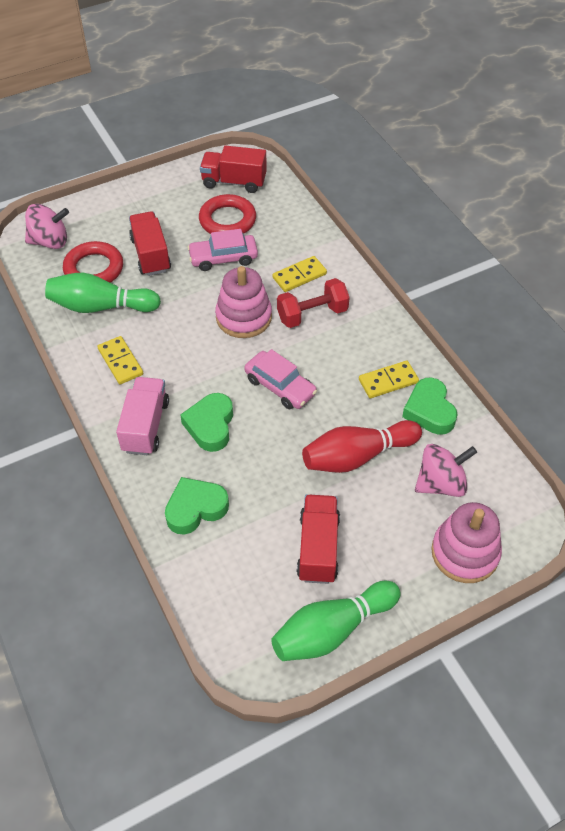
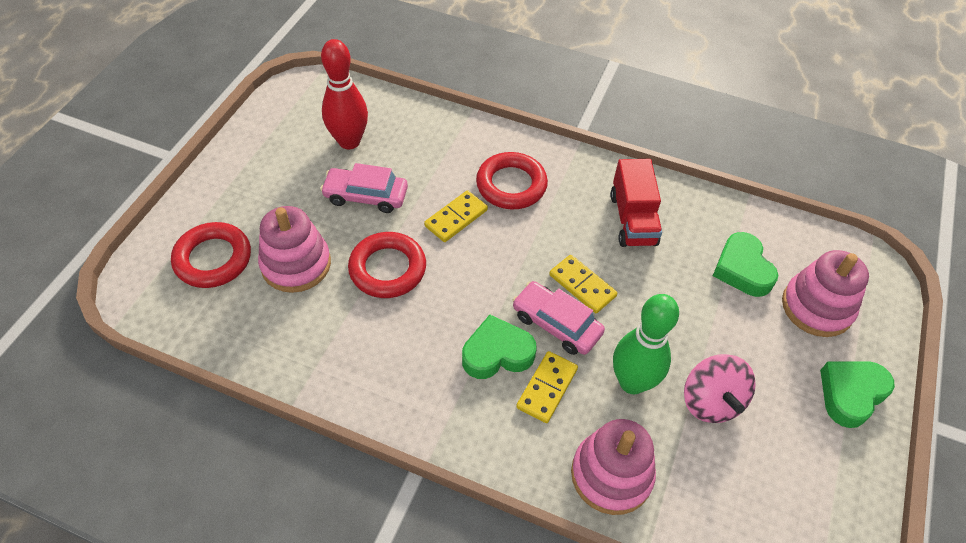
green bowling pin: 2 -> 1
pink spinning top: 2 -> 1
pink stacking toy: 2 -> 3
pink truck: 1 -> 0
red dumbbell: 1 -> 0
red ring: 2 -> 3
red truck: 3 -> 1

